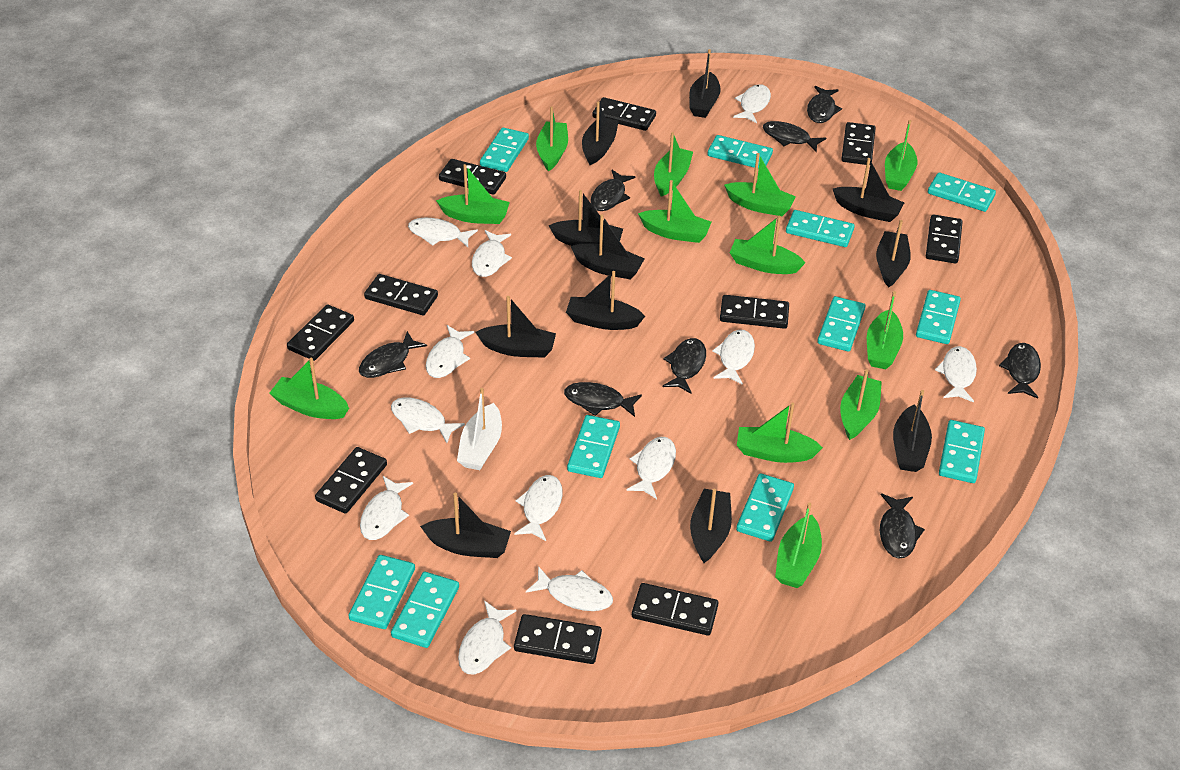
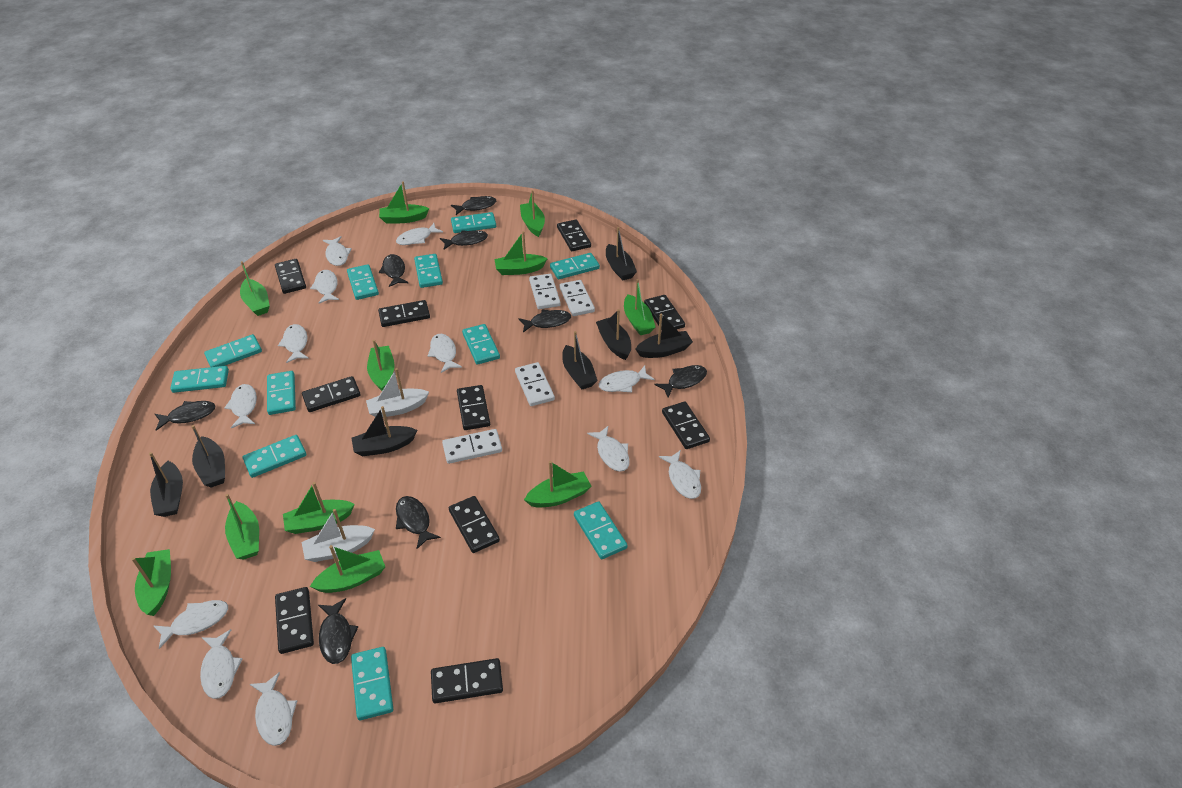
black boat: 11 -> 7
green boat: 12 -> 11
white boat: 1 -> 2
white domino: 0 -> 4

